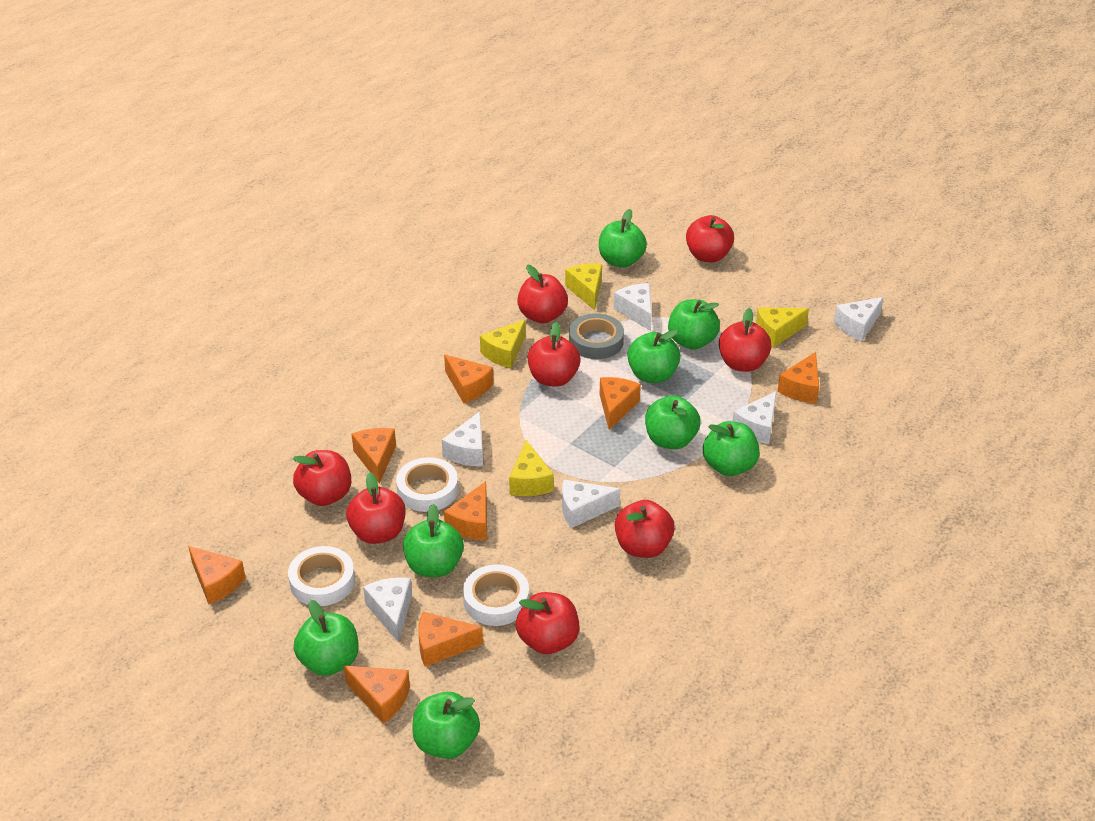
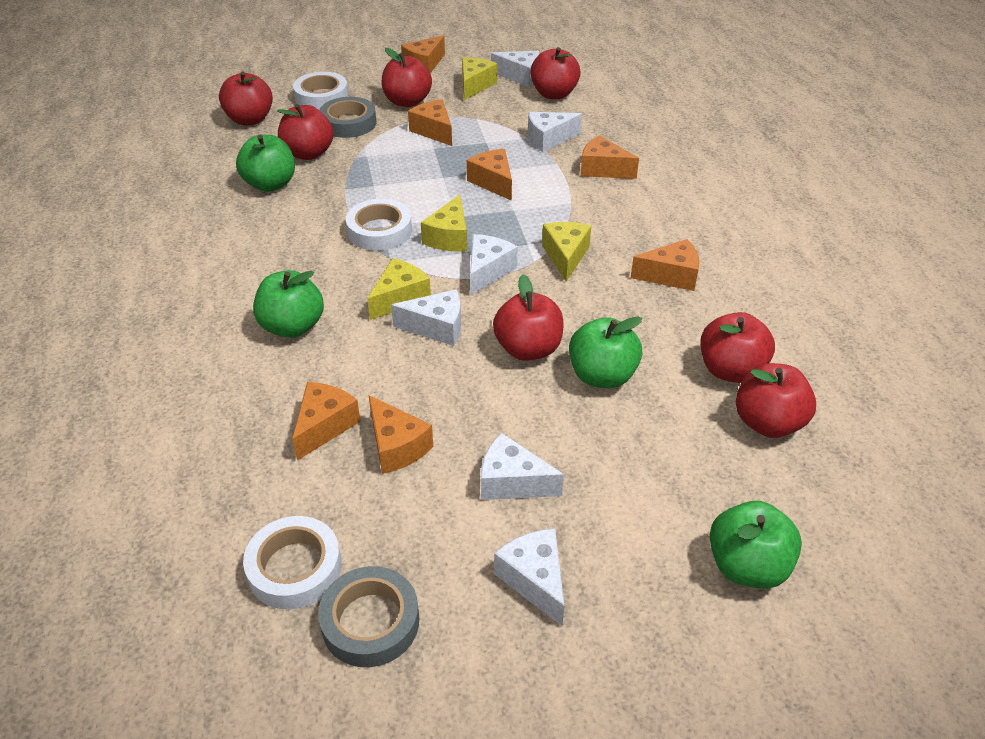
green apple: 8 -> 4
grey tape: 1 -> 2
orange cheese: 8 -> 7
red apple: 8 -> 7

